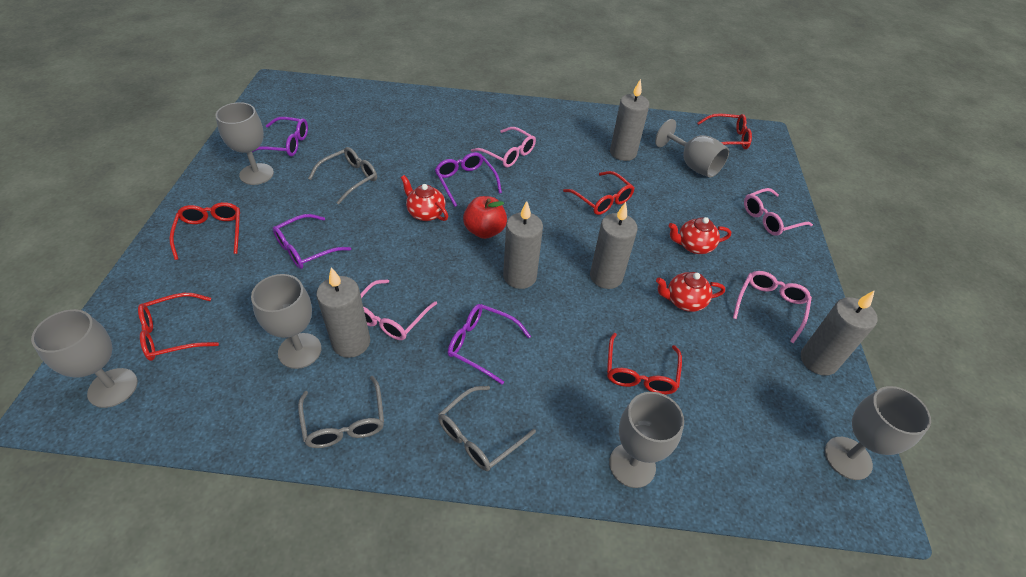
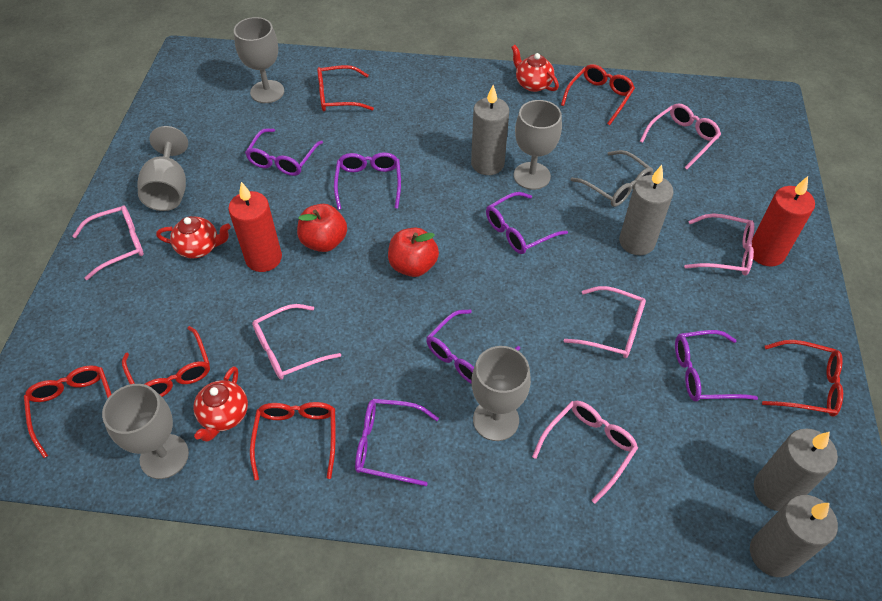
grey candle: 5 -> 4
grey glasses: 3 -> 1
grey goblet: 6 -> 5
pink glasses: 4 -> 6
purple glasses: 4 -> 6
red apple: 1 -> 2
red candle: 0 -> 2
red glasses: 5 -> 6

